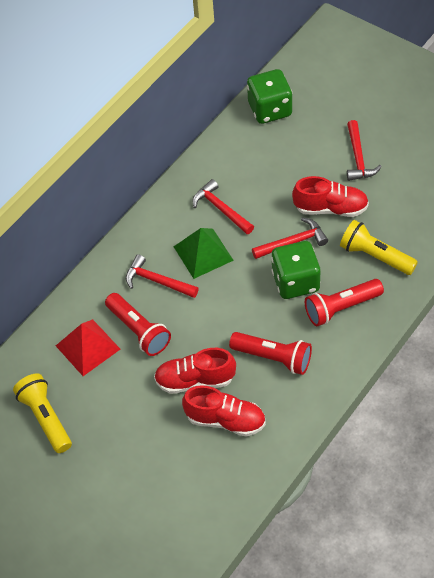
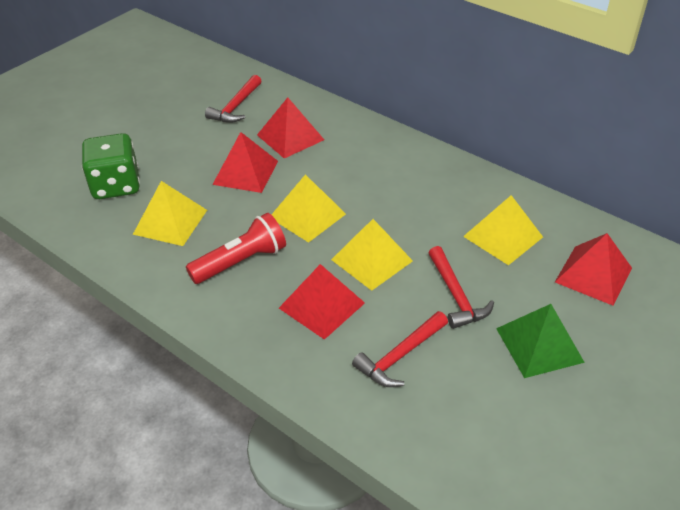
green dice: 2 -> 1
red flashlight: 3 -> 1
red hammer: 4 -> 3
red pyramid: 1 -> 4
red shoe: 3 -> 0
yellow flashlight: 2 -> 0
yellow pyramid: 0 -> 4

